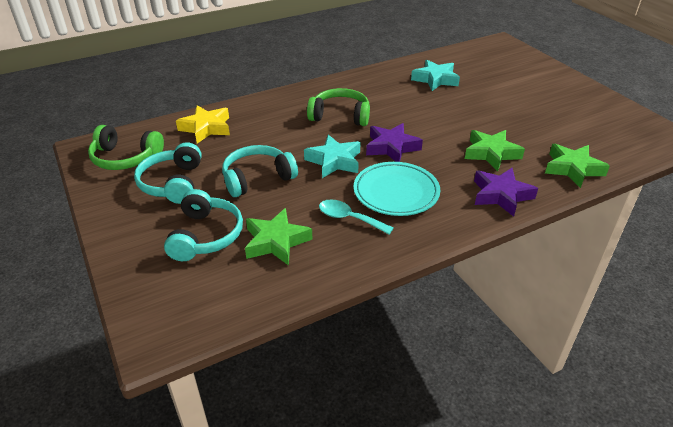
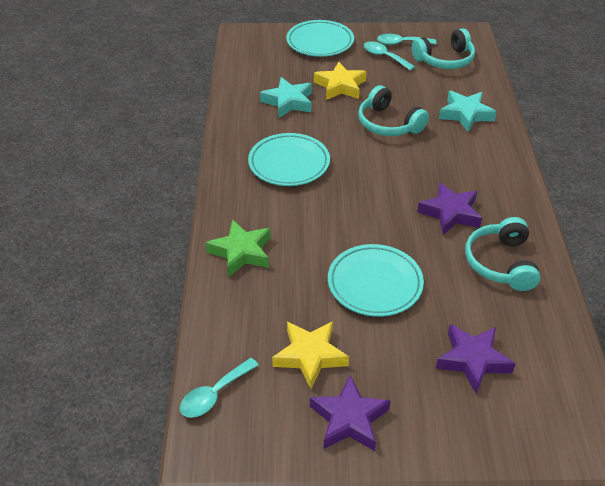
green headphones: 2 -> 0
green star: 3 -> 1
purple star: 2 -> 3
turquoise plate: 1 -> 3
turquoise spoon: 1 -> 3
yellow star: 1 -> 2

